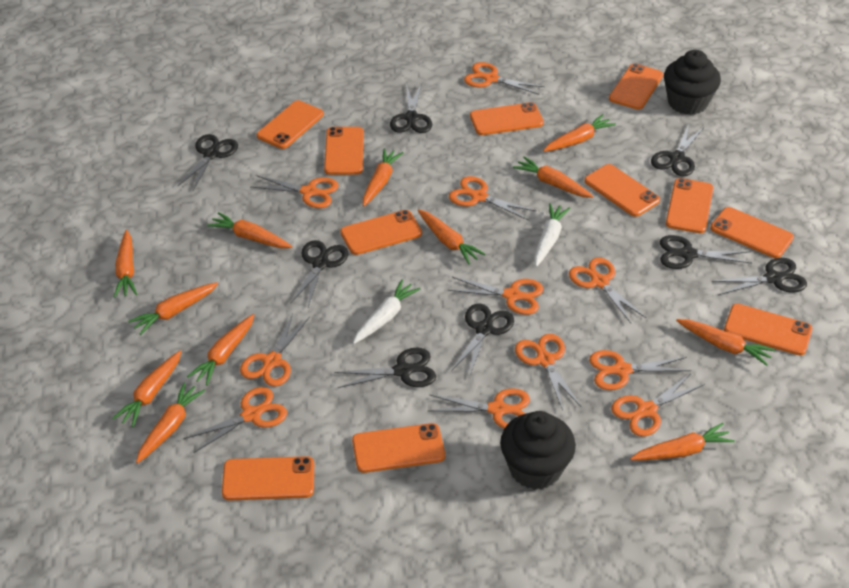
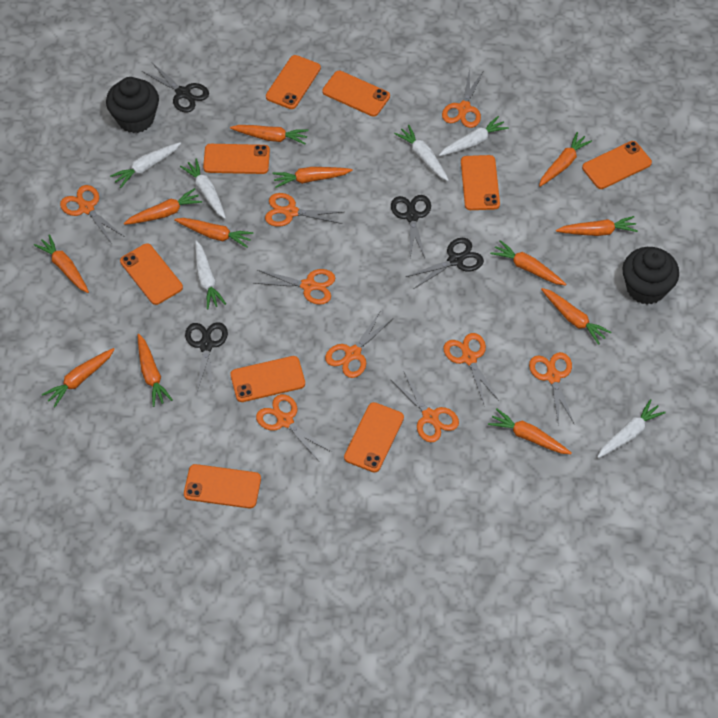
black scissors: 8 -> 4
orange phone: 11 -> 9
orange scissors: 11 -> 9
white carrot: 2 -> 6

